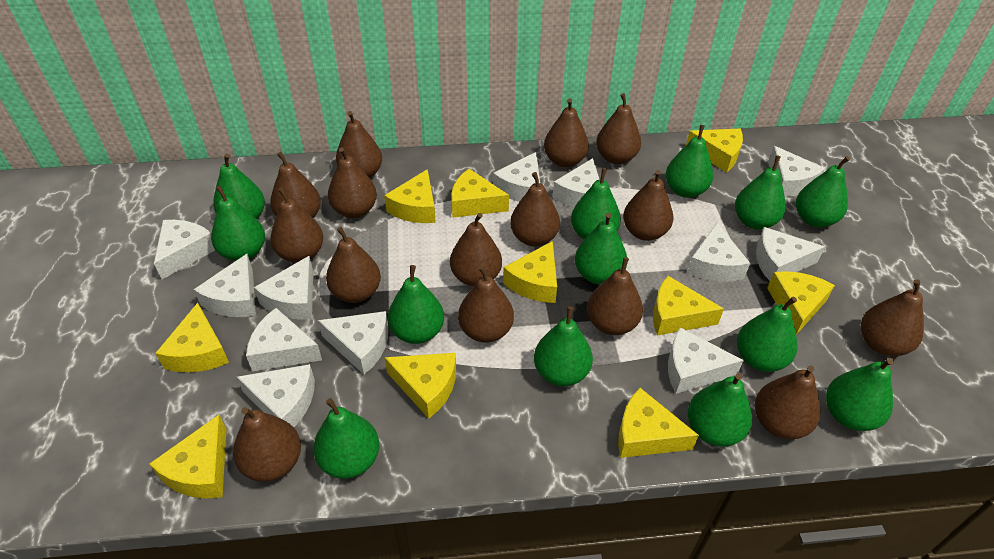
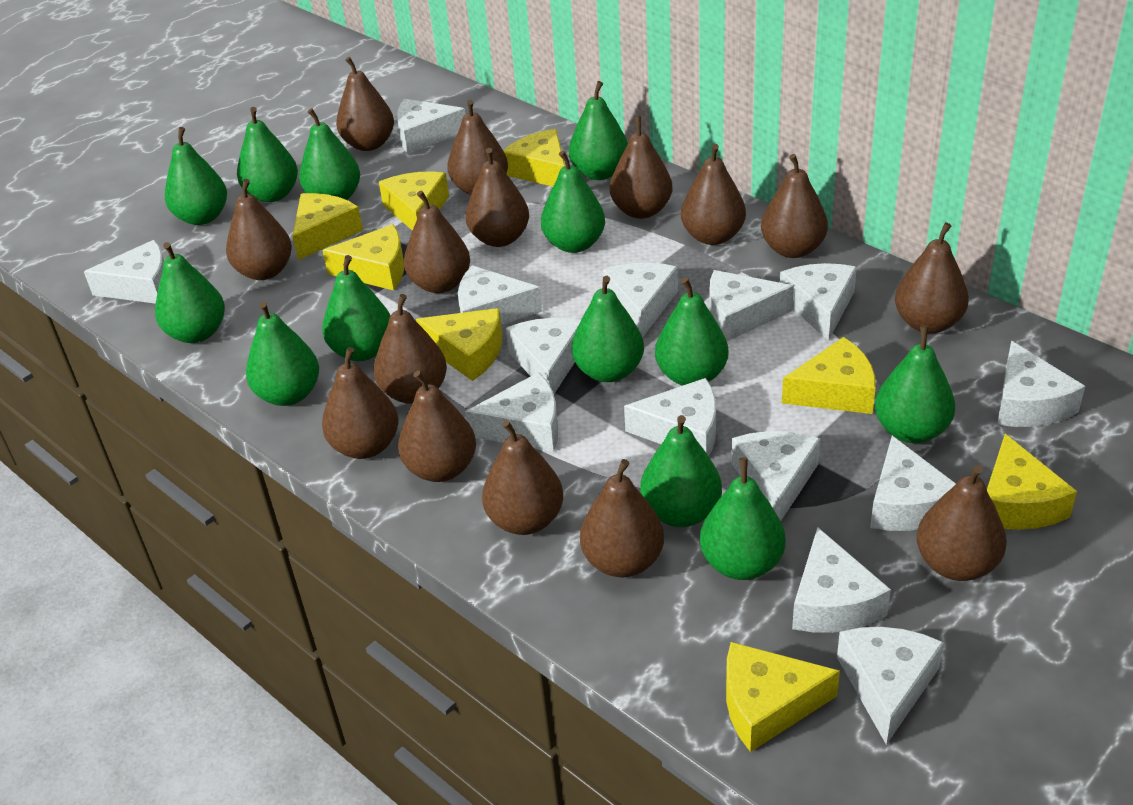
white cheese: 12 -> 14
yellow cheese: 10 -> 8

